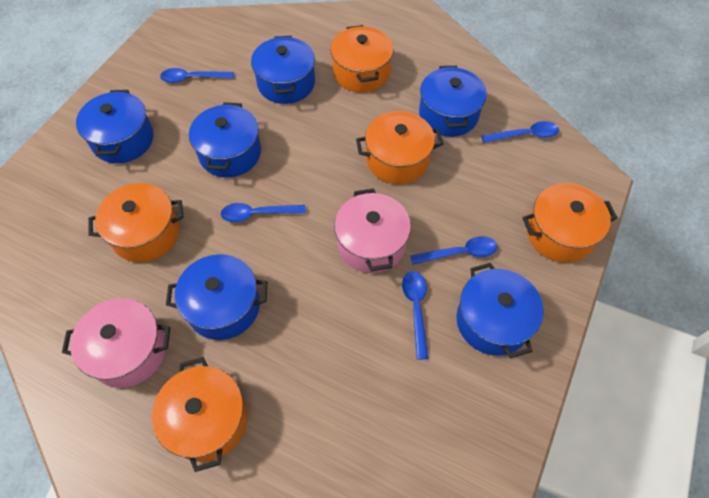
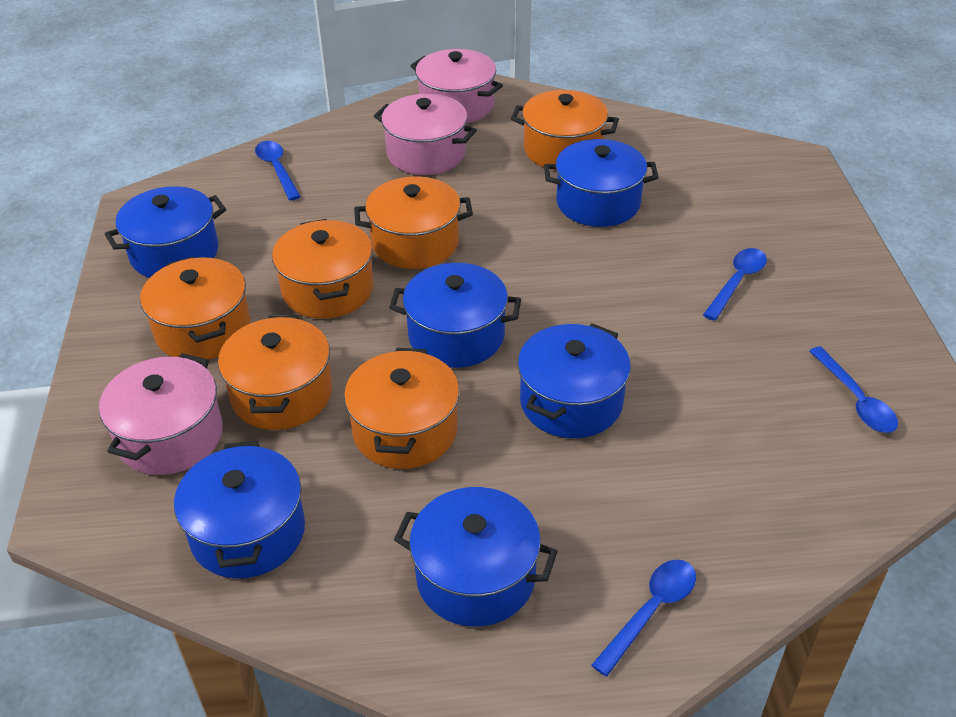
blue spoon: 5 -> 4
orange pot: 5 -> 6
pink pot: 2 -> 3

